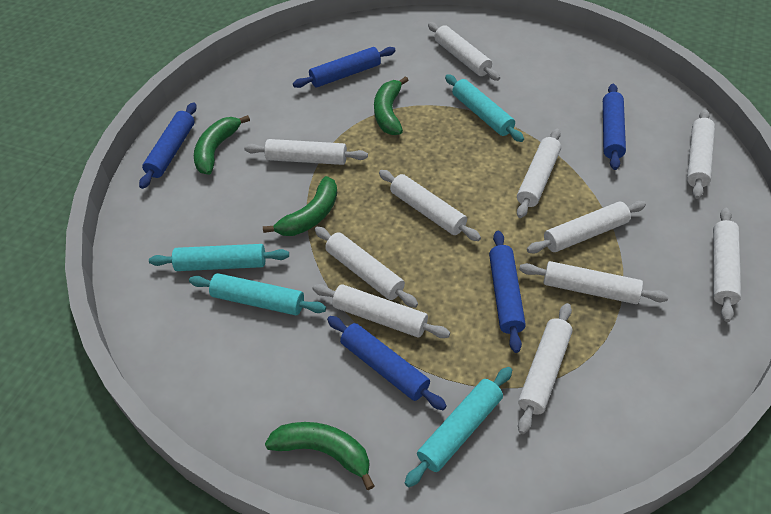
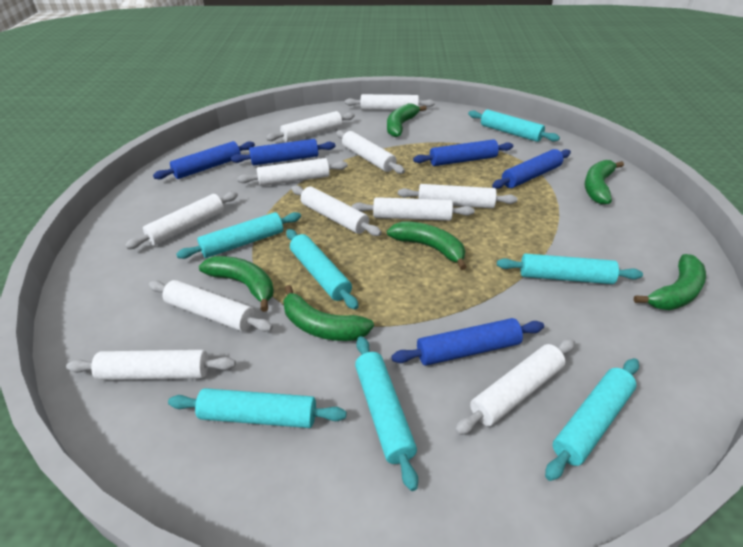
green banana: 4 -> 6
turquoise rolling pin: 4 -> 7

